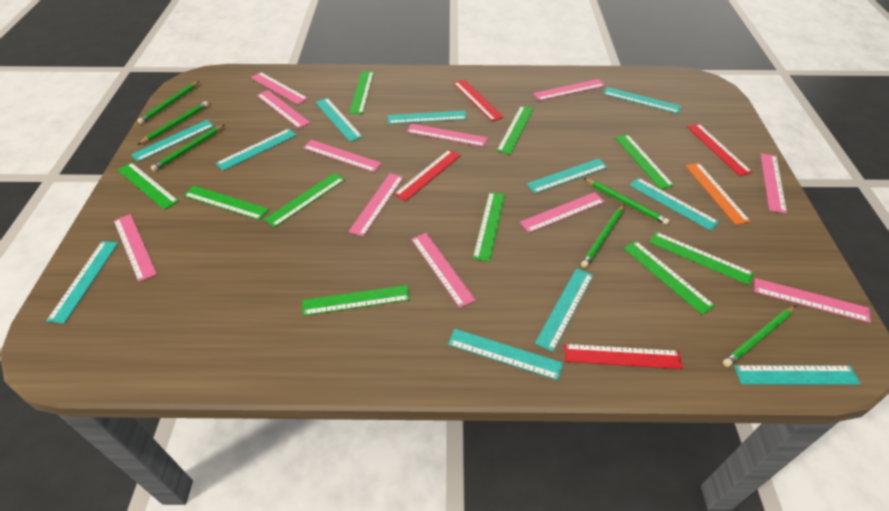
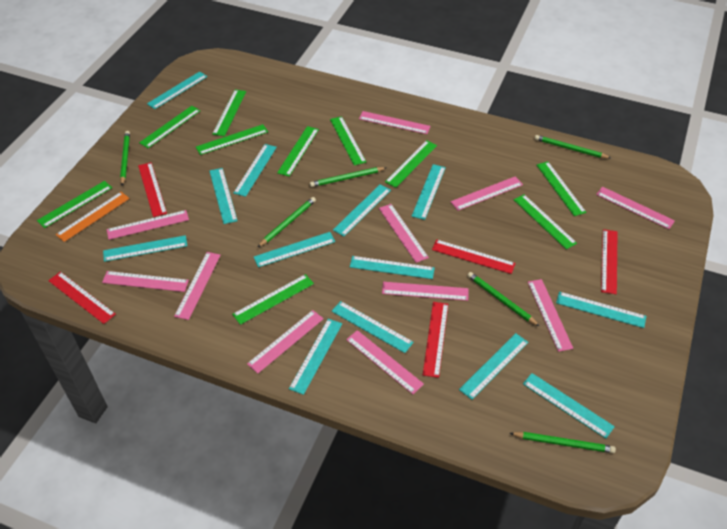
red ruler: 4 -> 5
turquoise ruler: 11 -> 13

